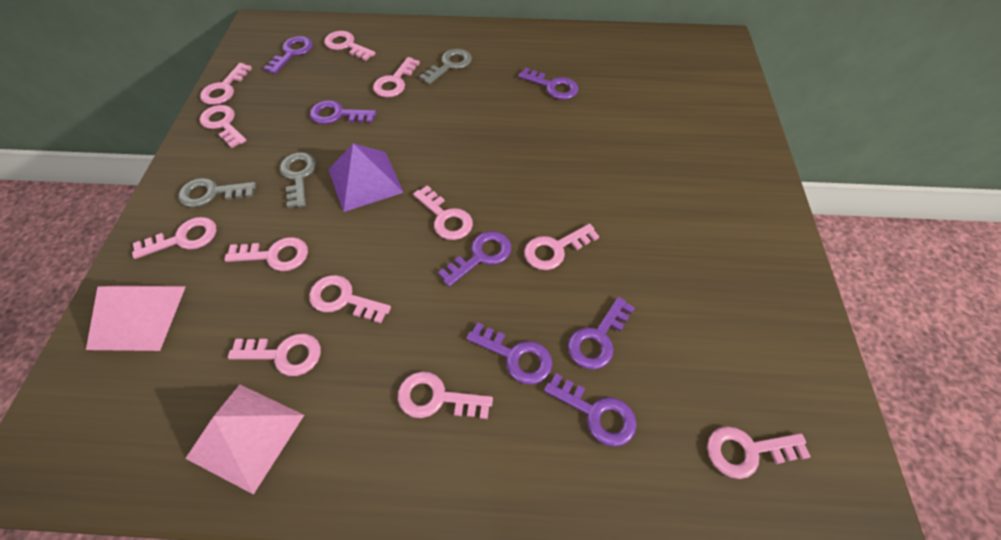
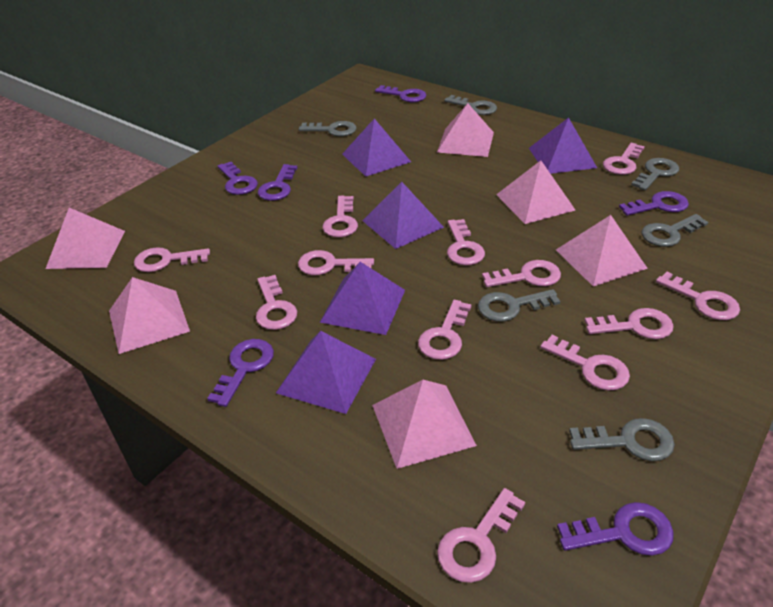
grey key: 3 -> 6
pink pyramid: 2 -> 6
purple key: 7 -> 6
purple pyramid: 1 -> 5

